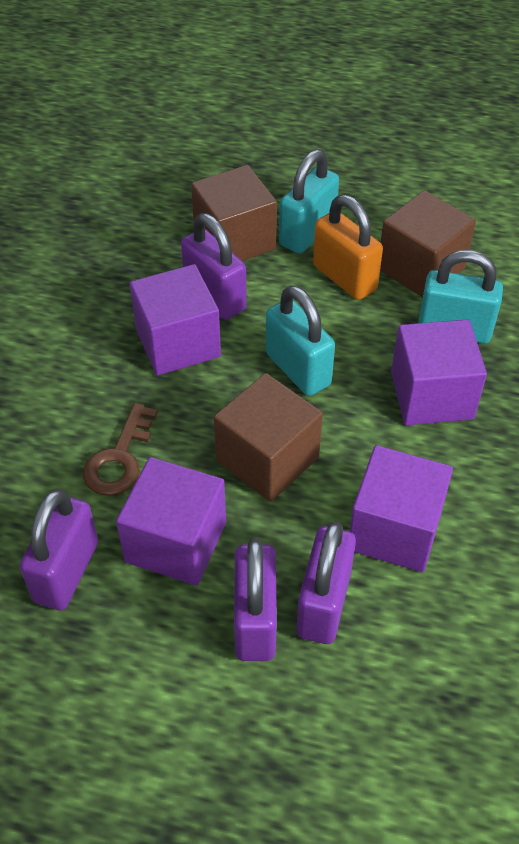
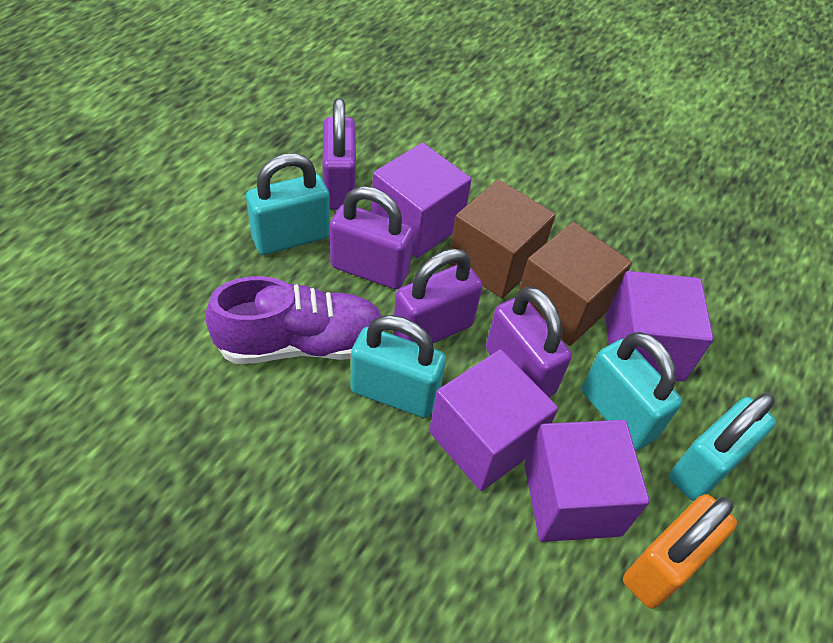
brown cube: 3 -> 2
brown key: 1 -> 0
purple shoe: 0 -> 1
turquoise padlock: 3 -> 4

